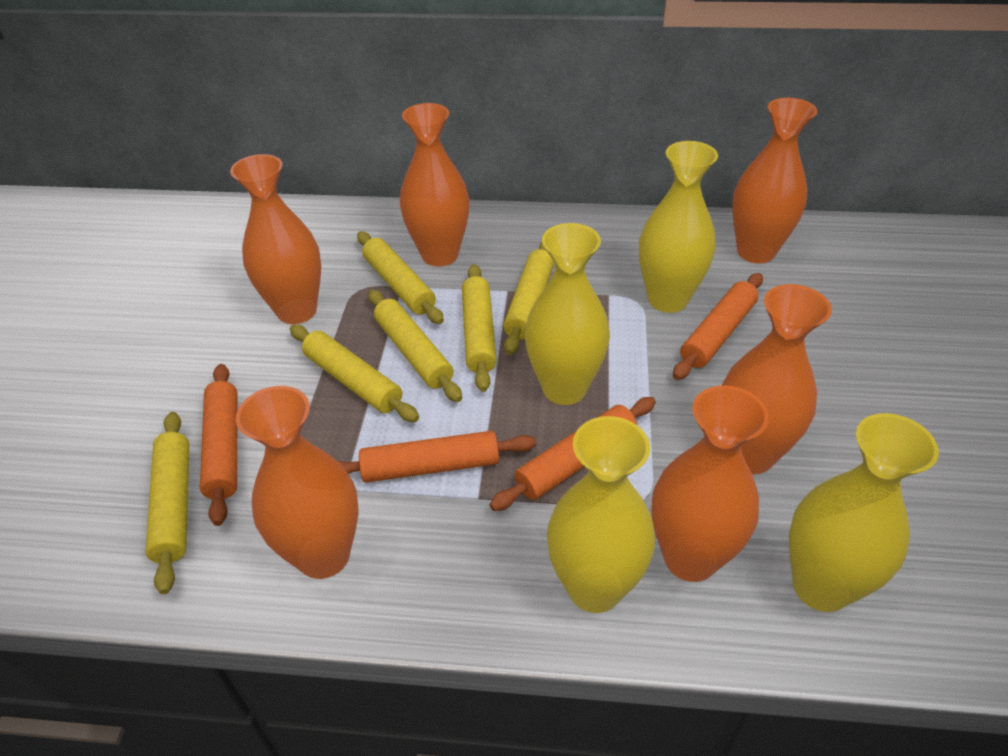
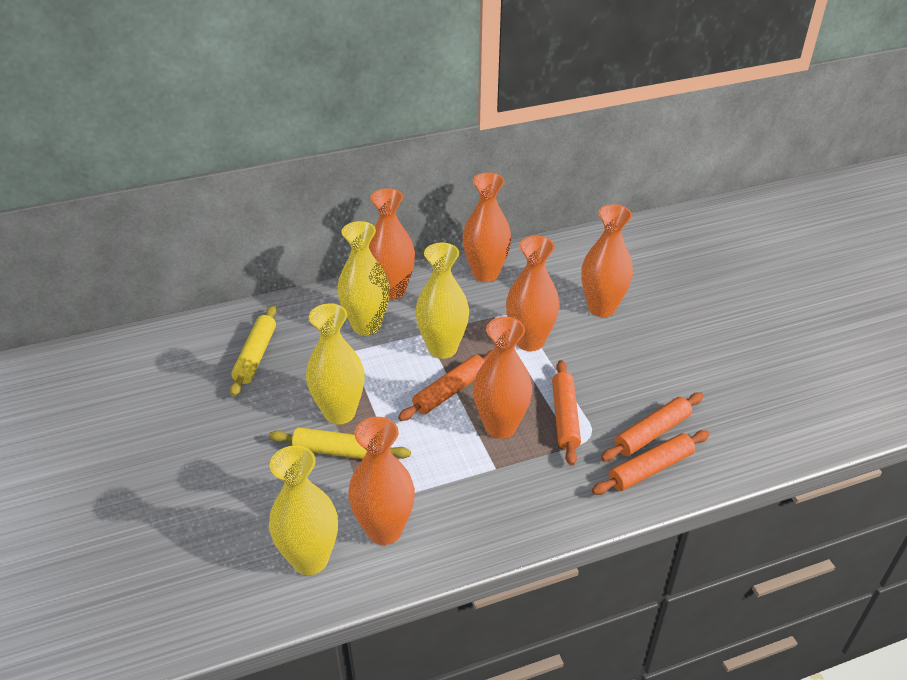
yellow rolling pin: 6 -> 2

